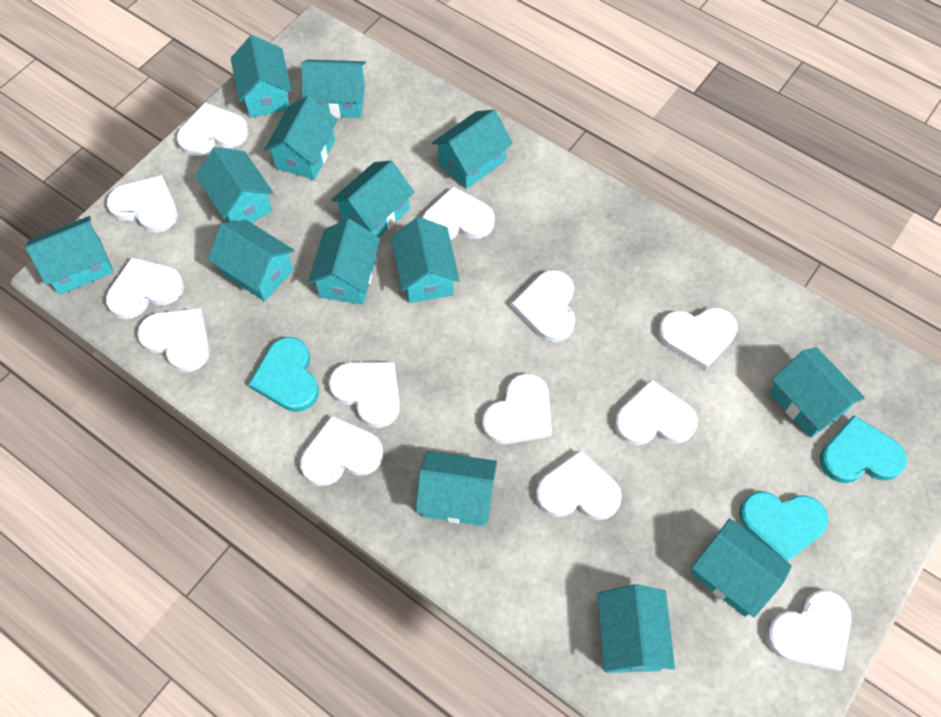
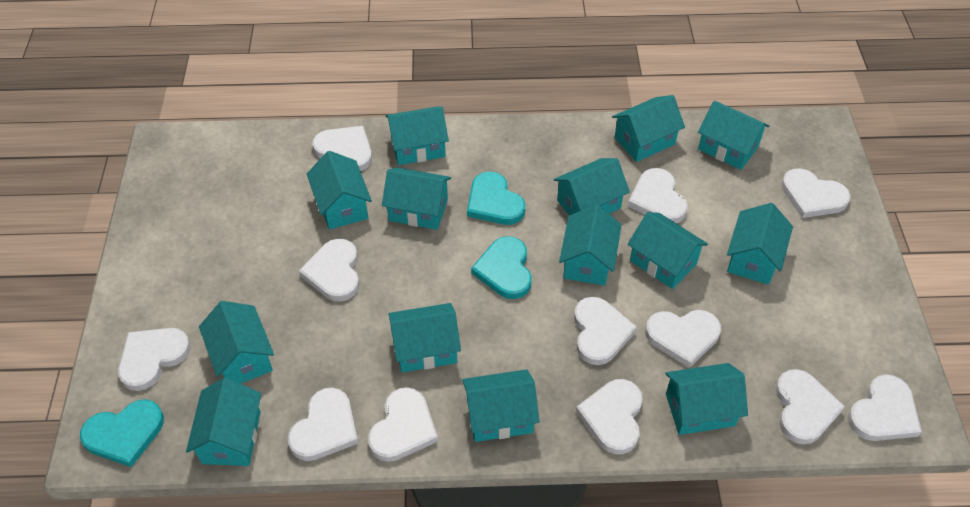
white heart: 13 -> 12

